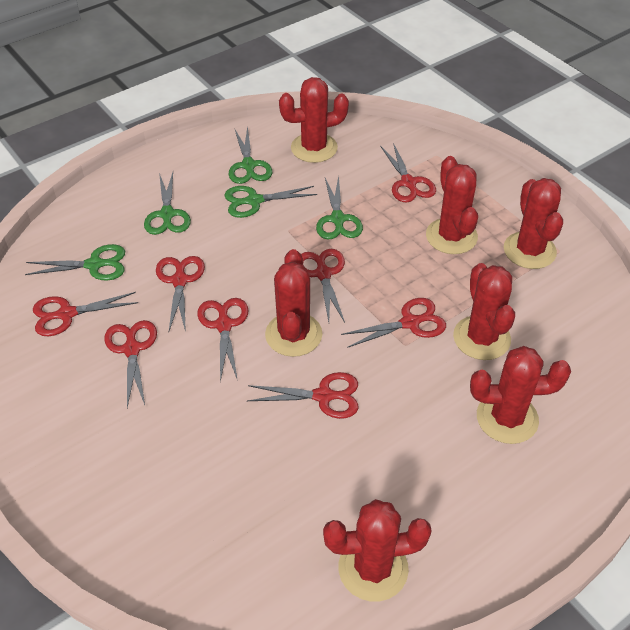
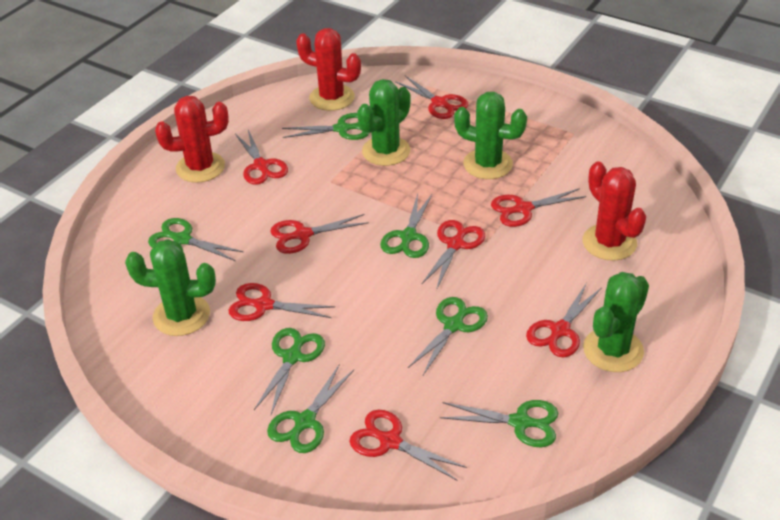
green cactus: 0 -> 4
green scissors: 5 -> 7
red cactus: 7 -> 3

